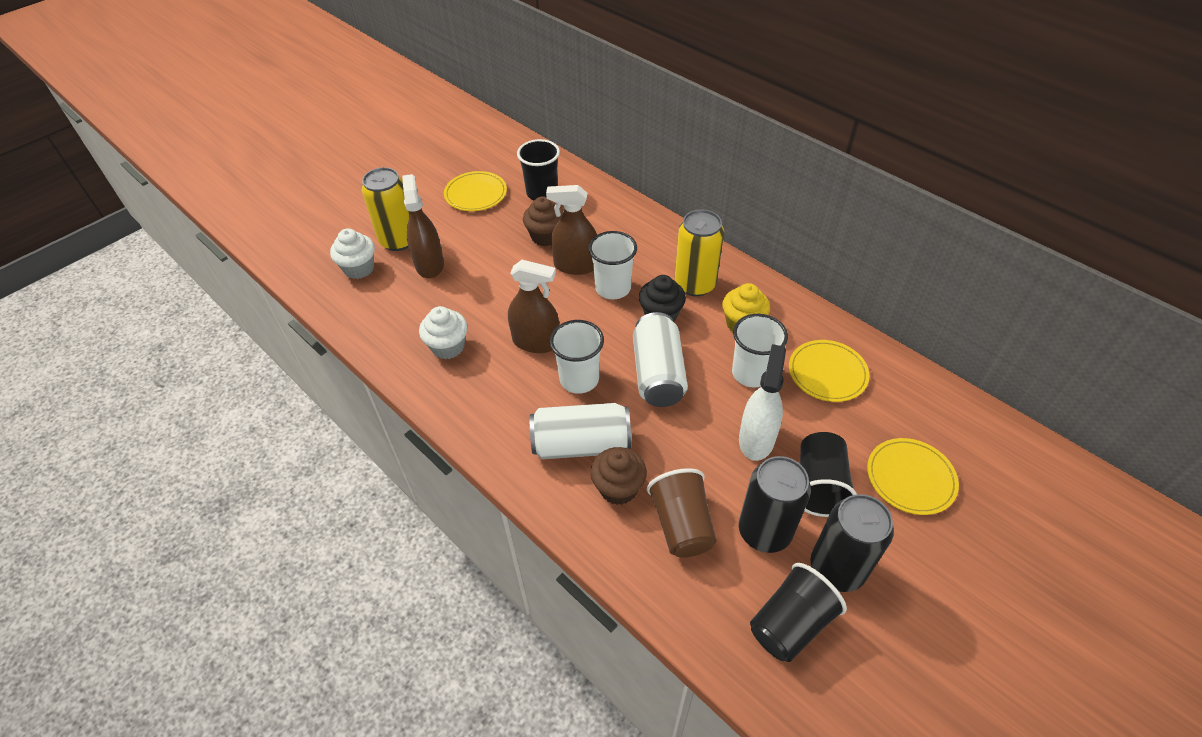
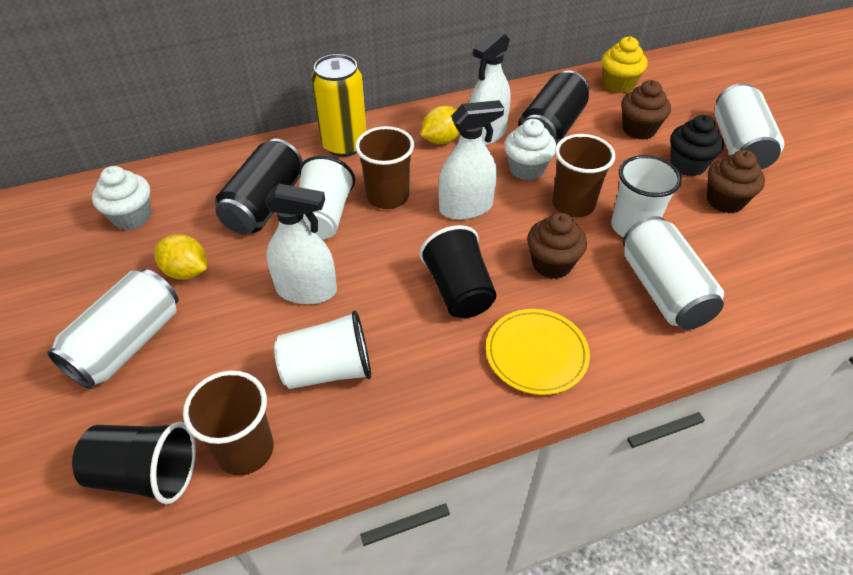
black cup: 3 -> 2
brown cup: 1 -> 3
brown cupcake: 2 -> 3
brown spray bottle: 3 -> 0
white can: 2 -> 3
white spray bottle: 1 -> 3
yellow can: 2 -> 1
yellow lemon: 0 -> 2
yellow plate: 3 -> 1

